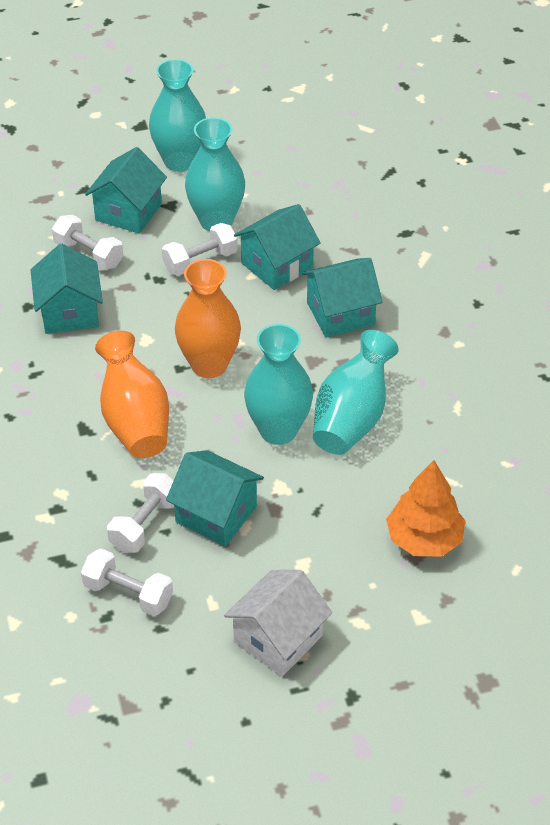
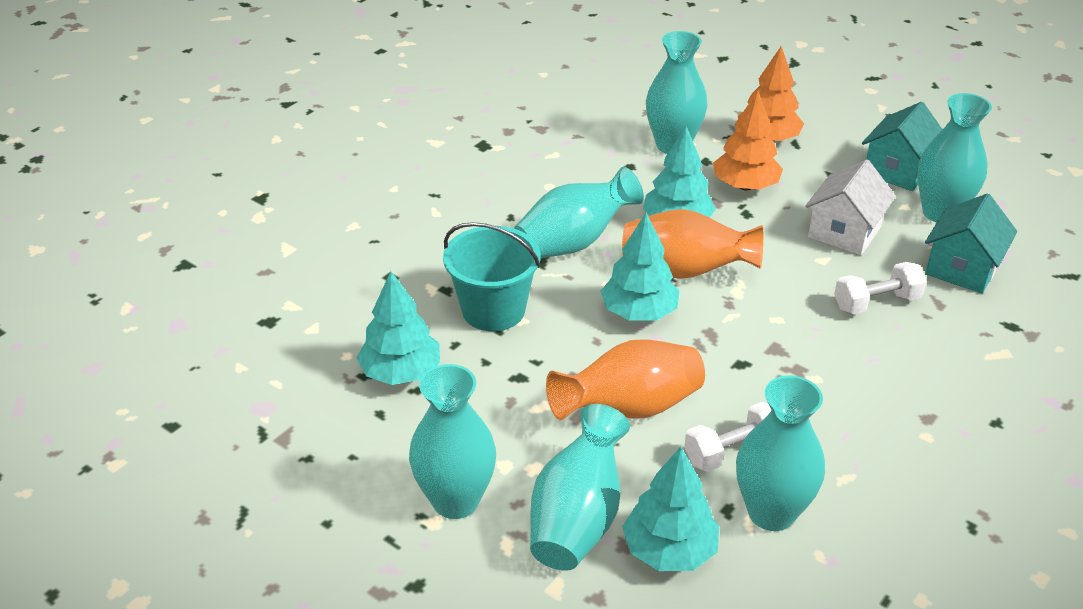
orange tree: 1 -> 2
turquoise bucket: 0 -> 1
turquoise house: 5 -> 2
turquoise tree: 0 -> 4
turquoise vase: 4 -> 6
white dumbbell: 4 -> 2

